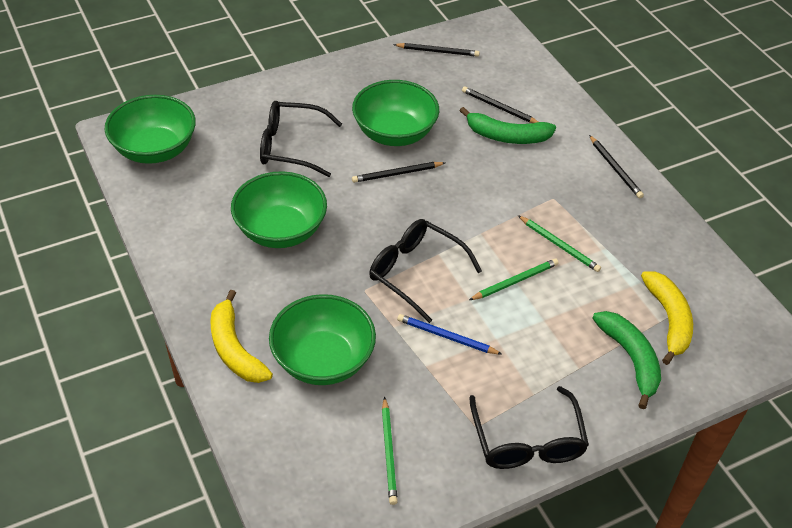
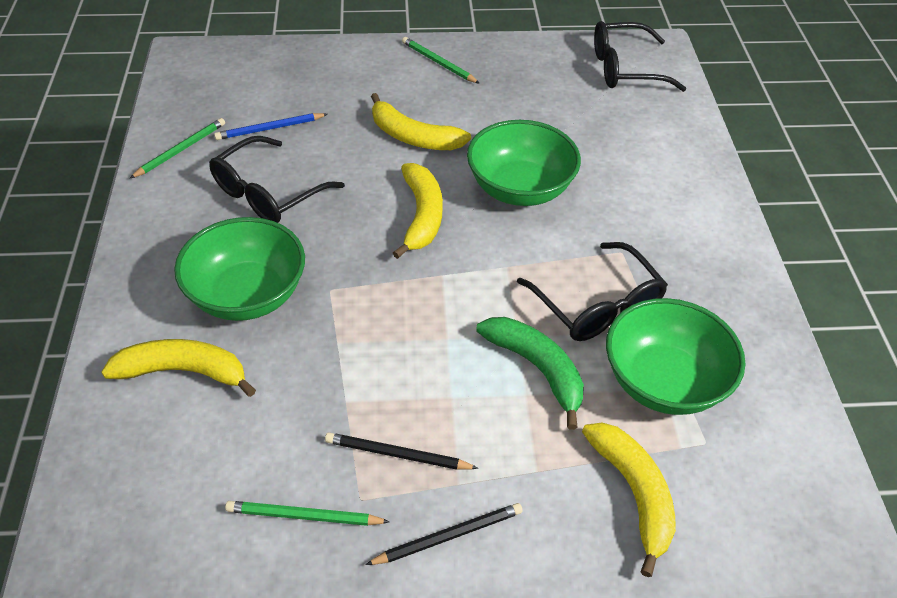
black pencil: 4 -> 2
green banana: 2 -> 1
green bowl: 4 -> 3
yellow banana: 2 -> 4

